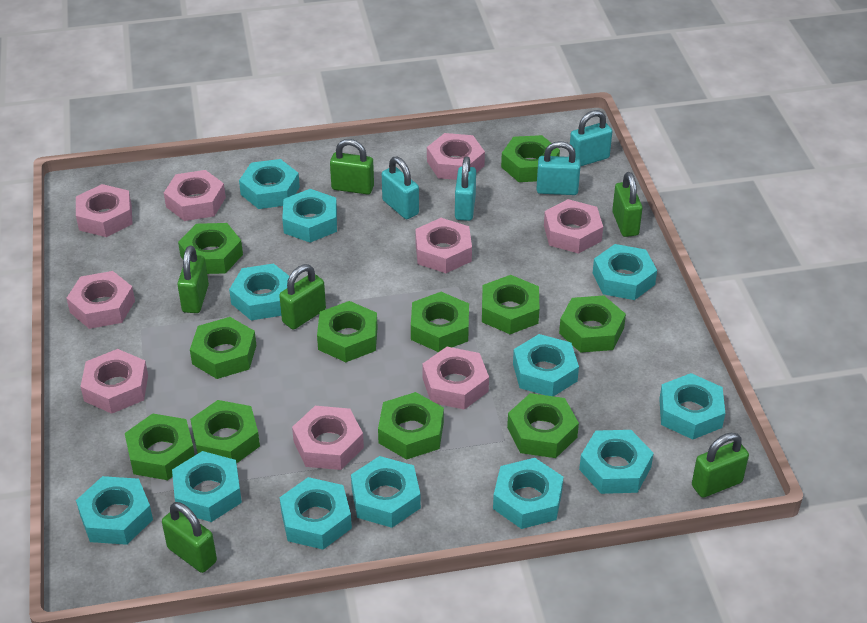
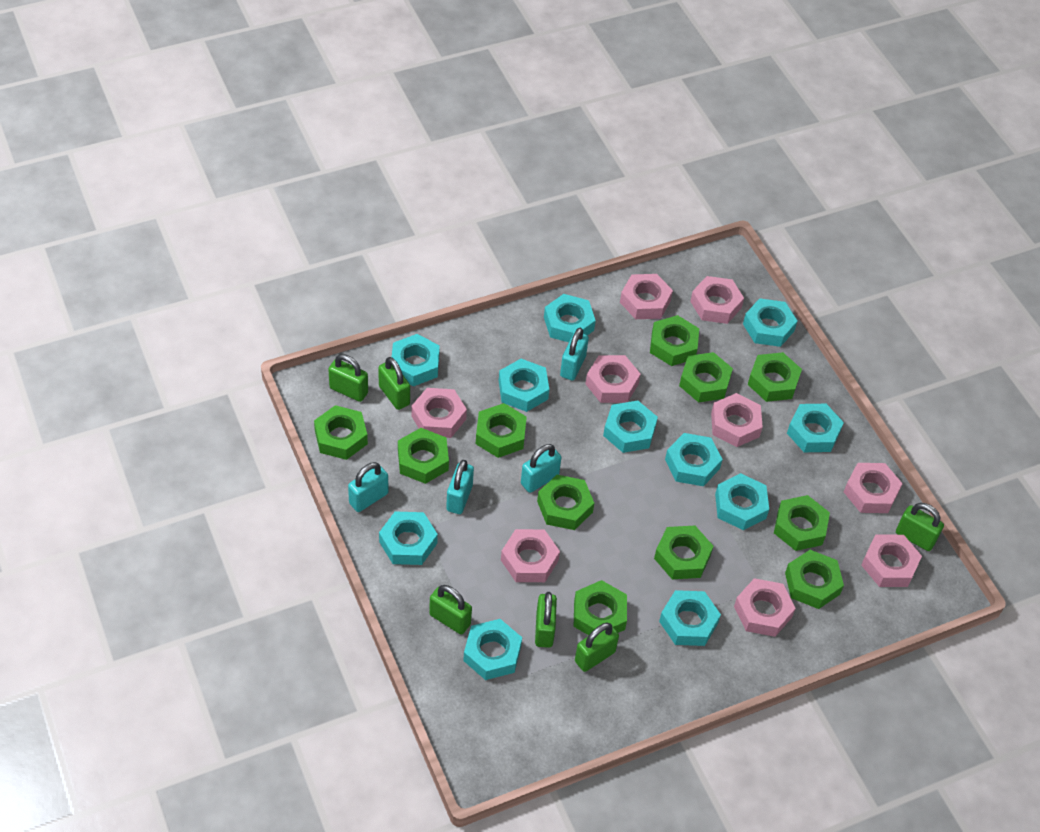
turquoise nut: 12 -> 11

